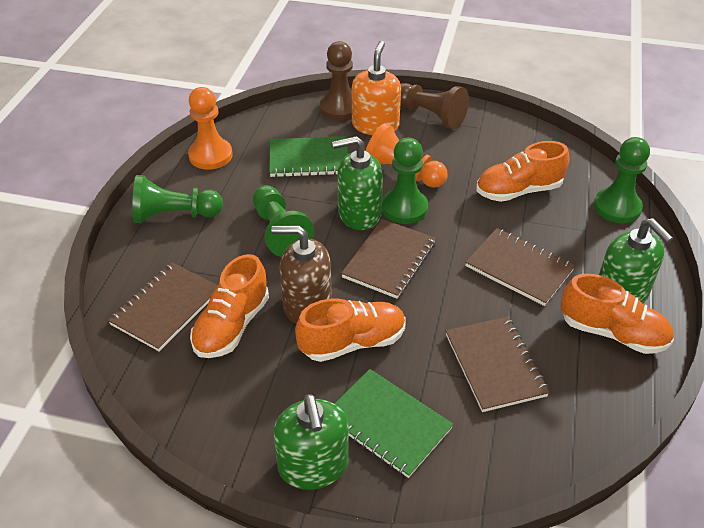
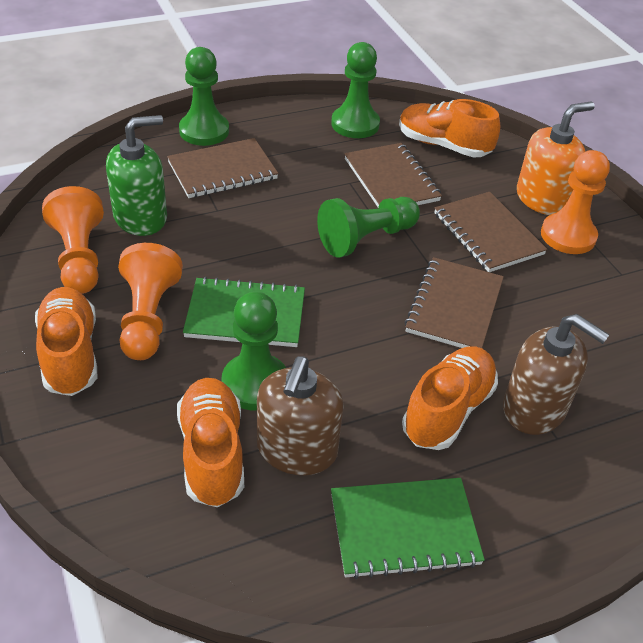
brown pawn: 2 -> 0
brown soap dispenser: 1 -> 2
green soap dispenser: 3 -> 1
orange pawn: 2 -> 3

